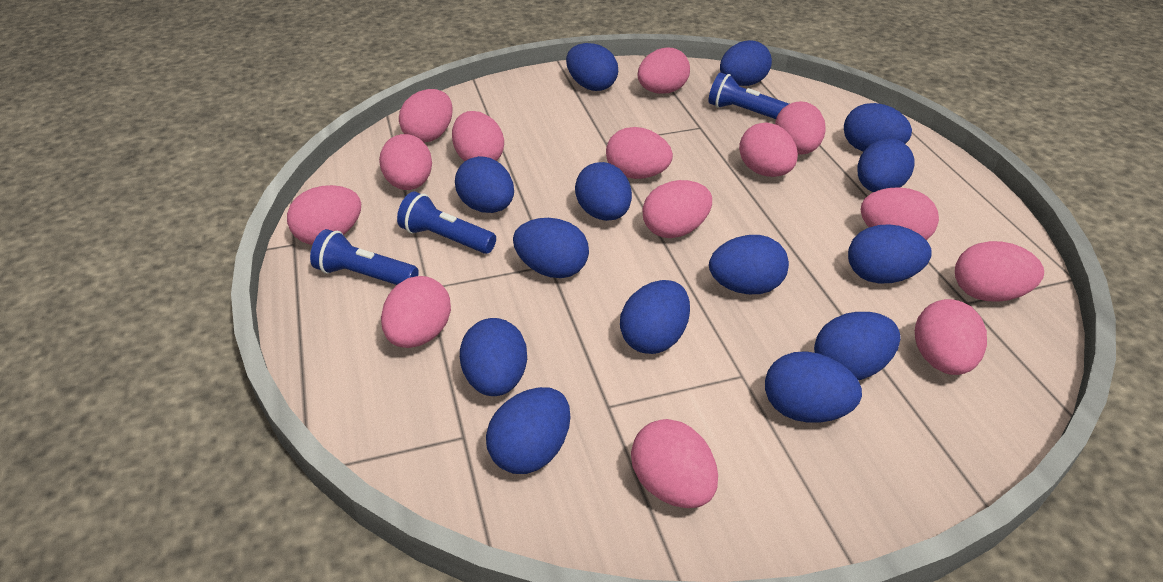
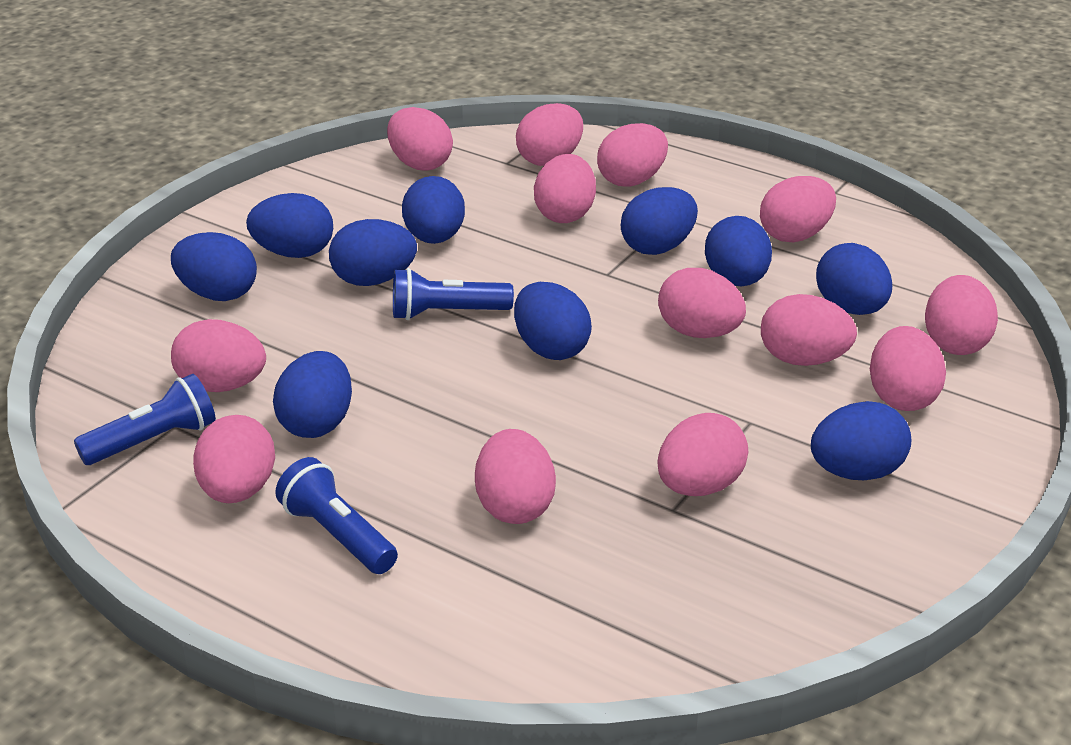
blue egg: 14 -> 10
pink egg: 14 -> 13

